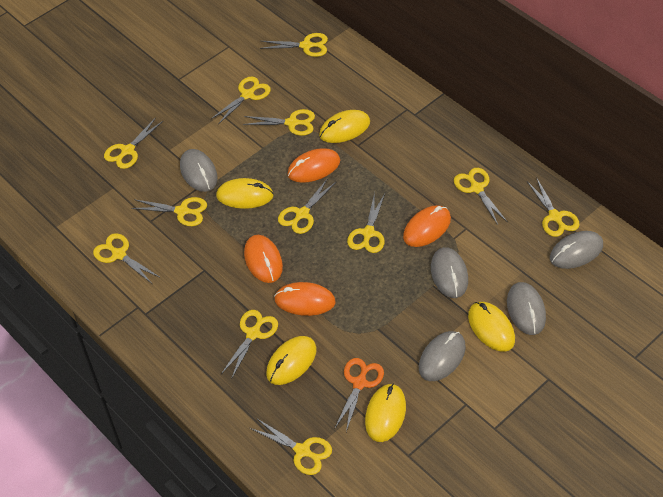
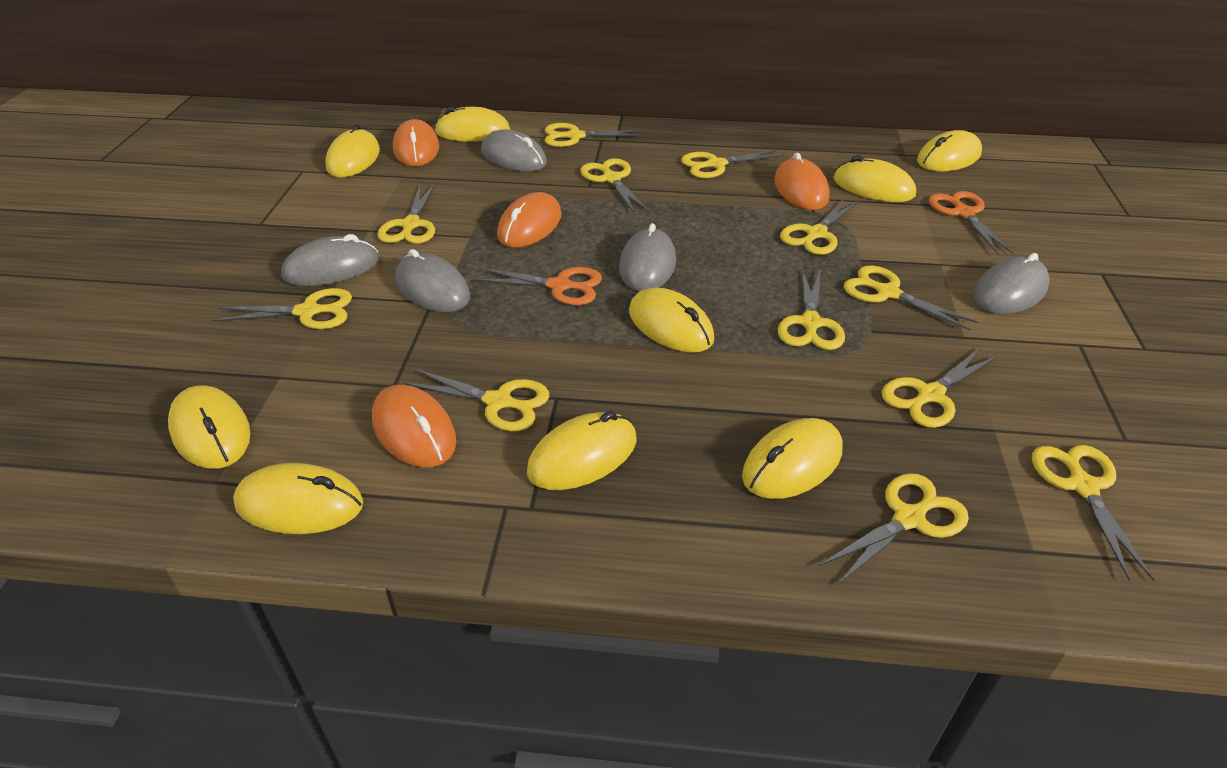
orange scissors: 1 -> 2
yellow mouse: 5 -> 9

